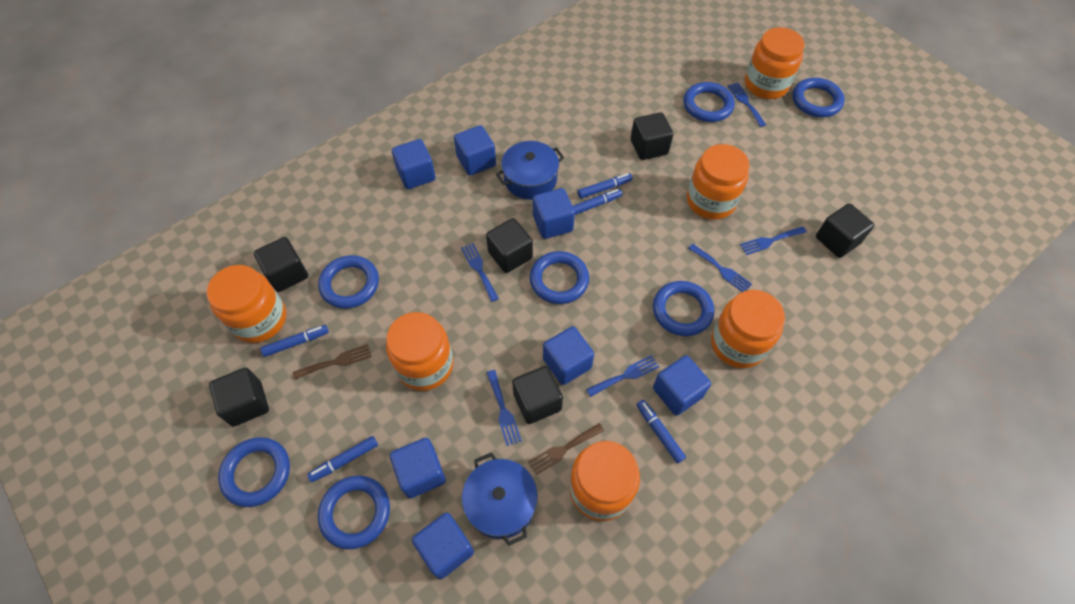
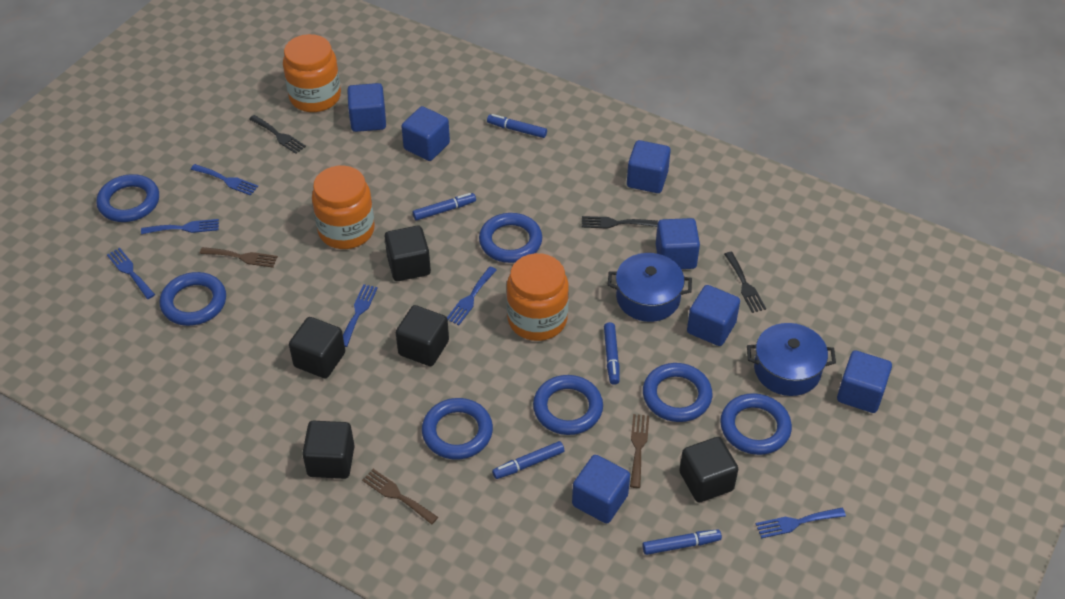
black cube: 6 -> 5
black fork: 0 -> 3
brown fork: 2 -> 3
orange jar: 6 -> 3

